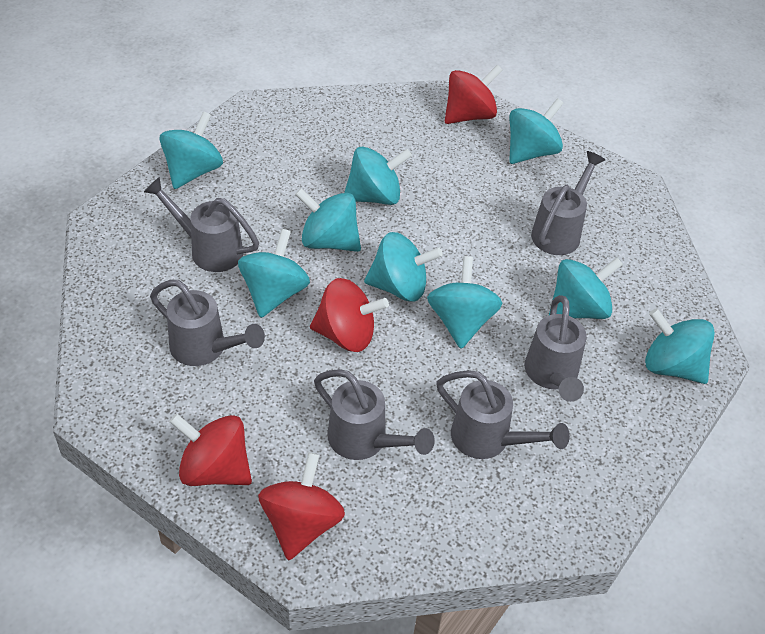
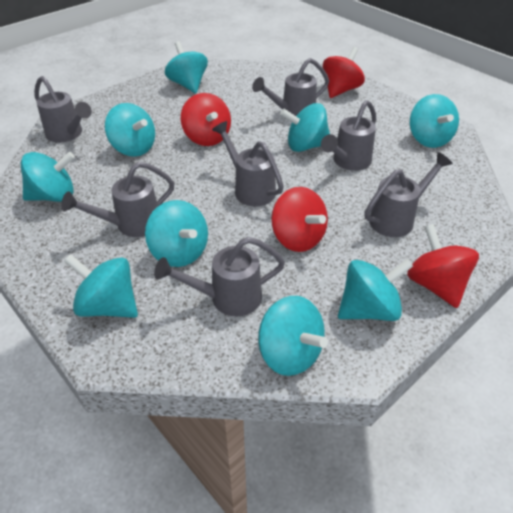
grey watering can: 6 -> 7

